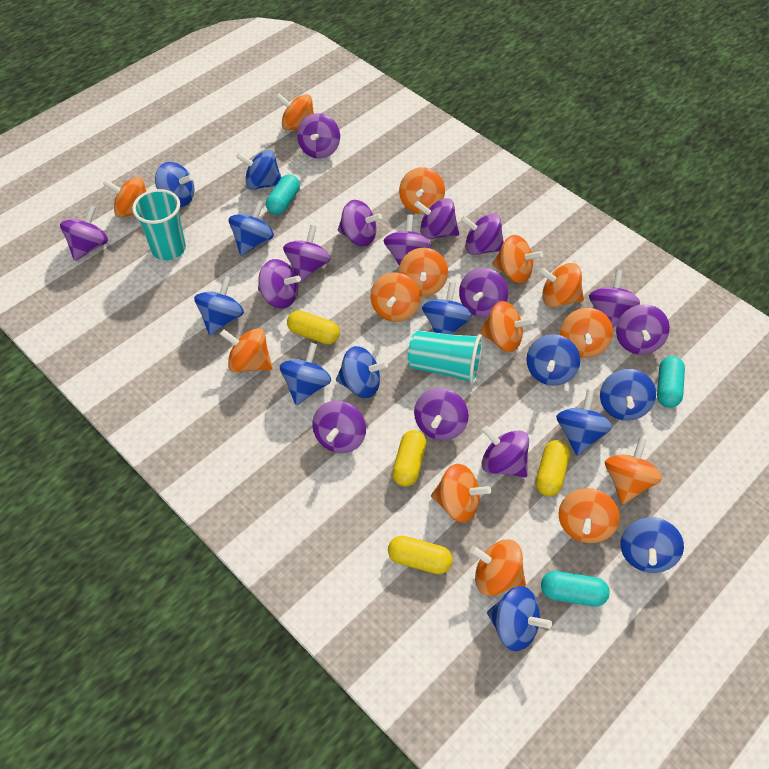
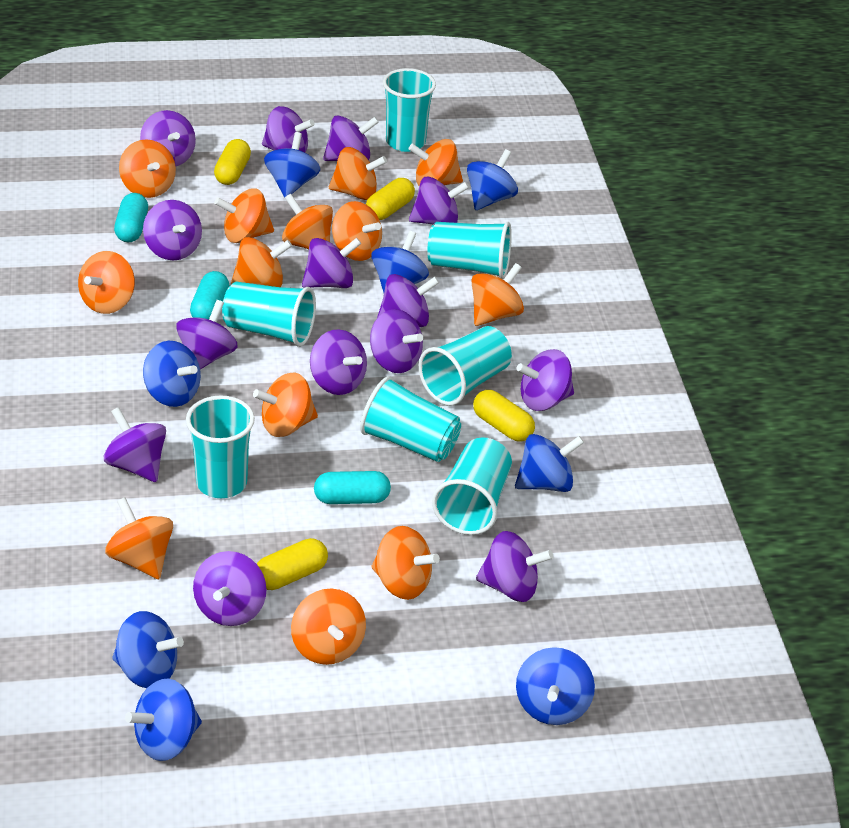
blue spinning top: 12 -> 8
orange spinning top: 14 -> 13
turquoise cup: 2 -> 7

